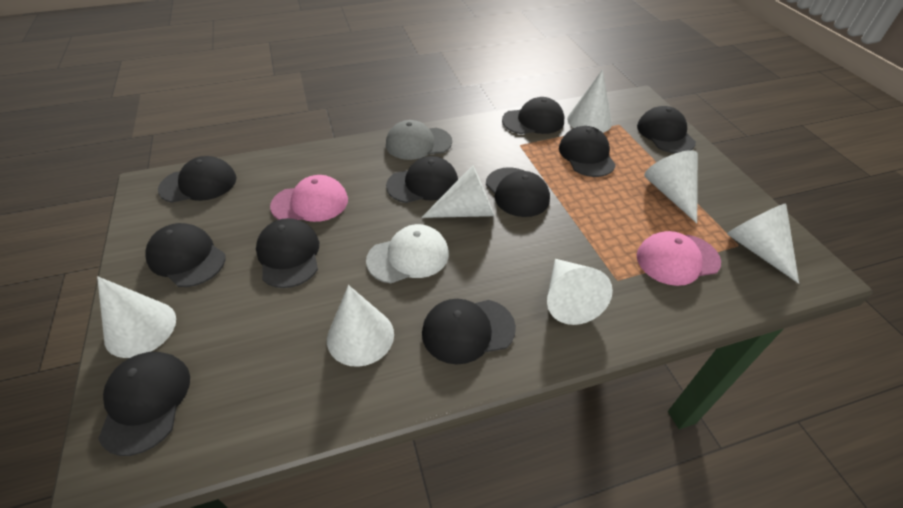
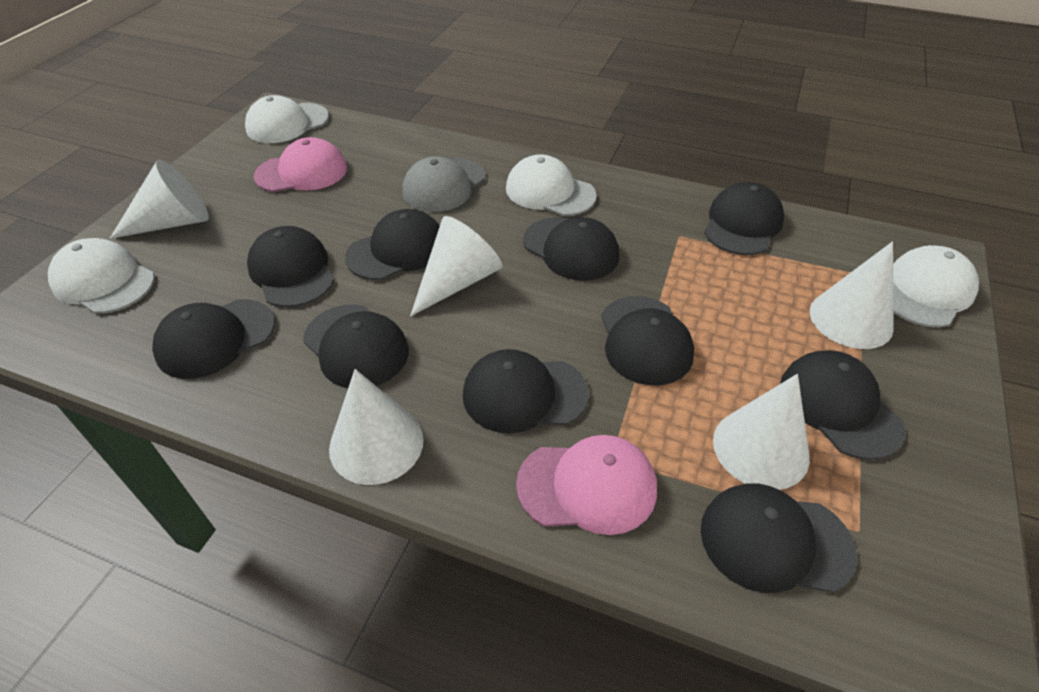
white cap: 1 -> 4
white cone: 7 -> 5

